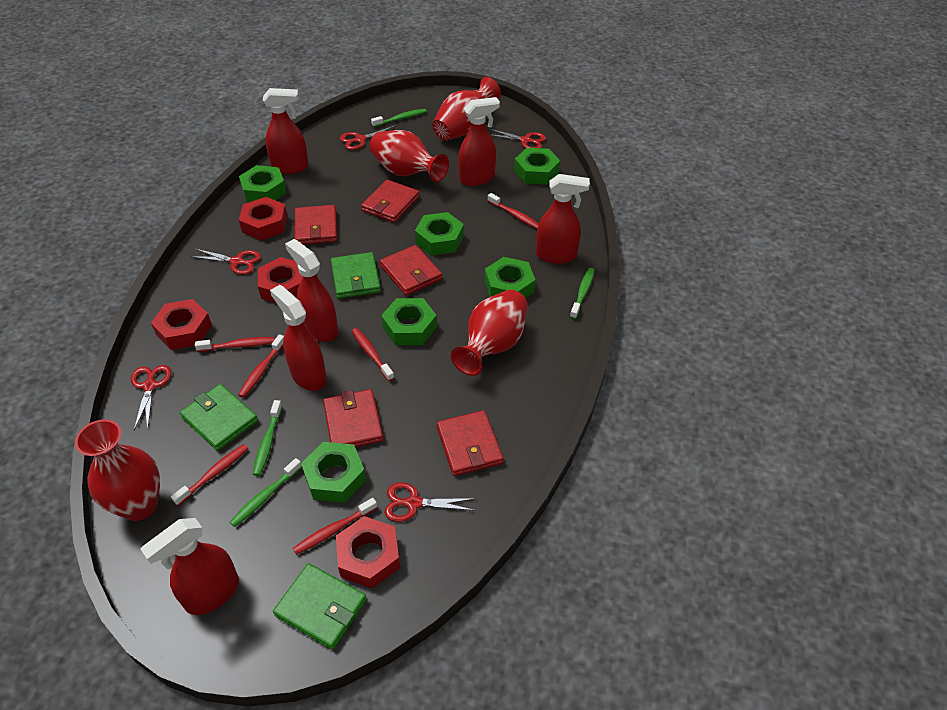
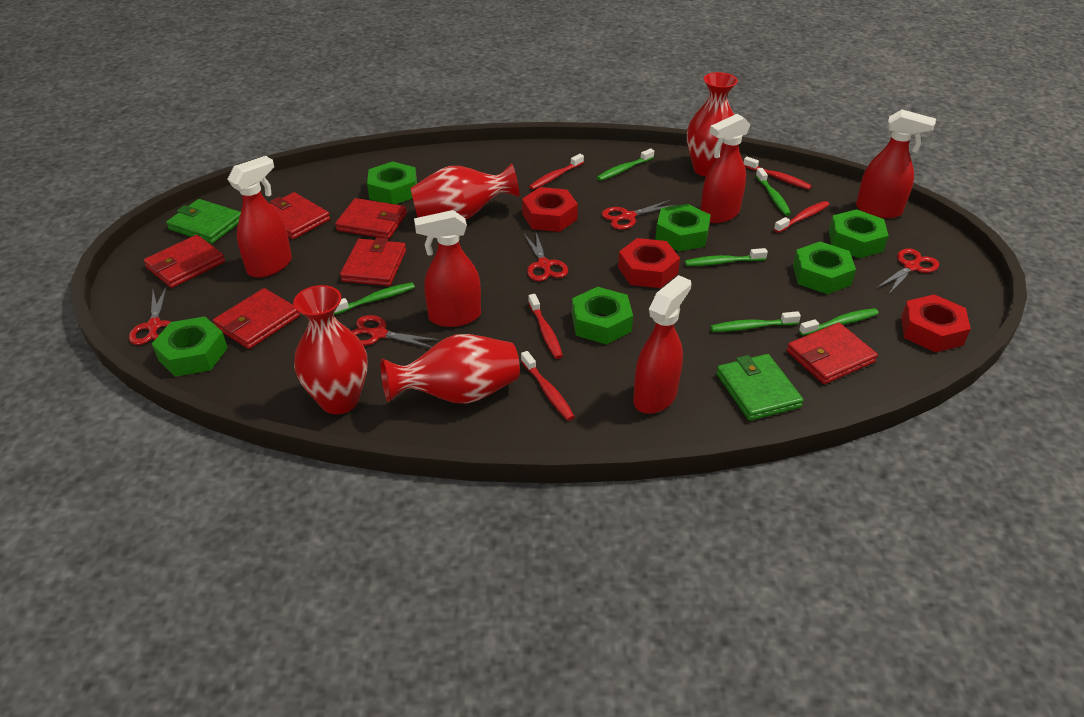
green toothbrush: 4 -> 6
green wallet: 3 -> 2
red nut: 4 -> 3
red spray bottle: 6 -> 5
red toothbrush: 6 -> 5
red wallet: 5 -> 6

